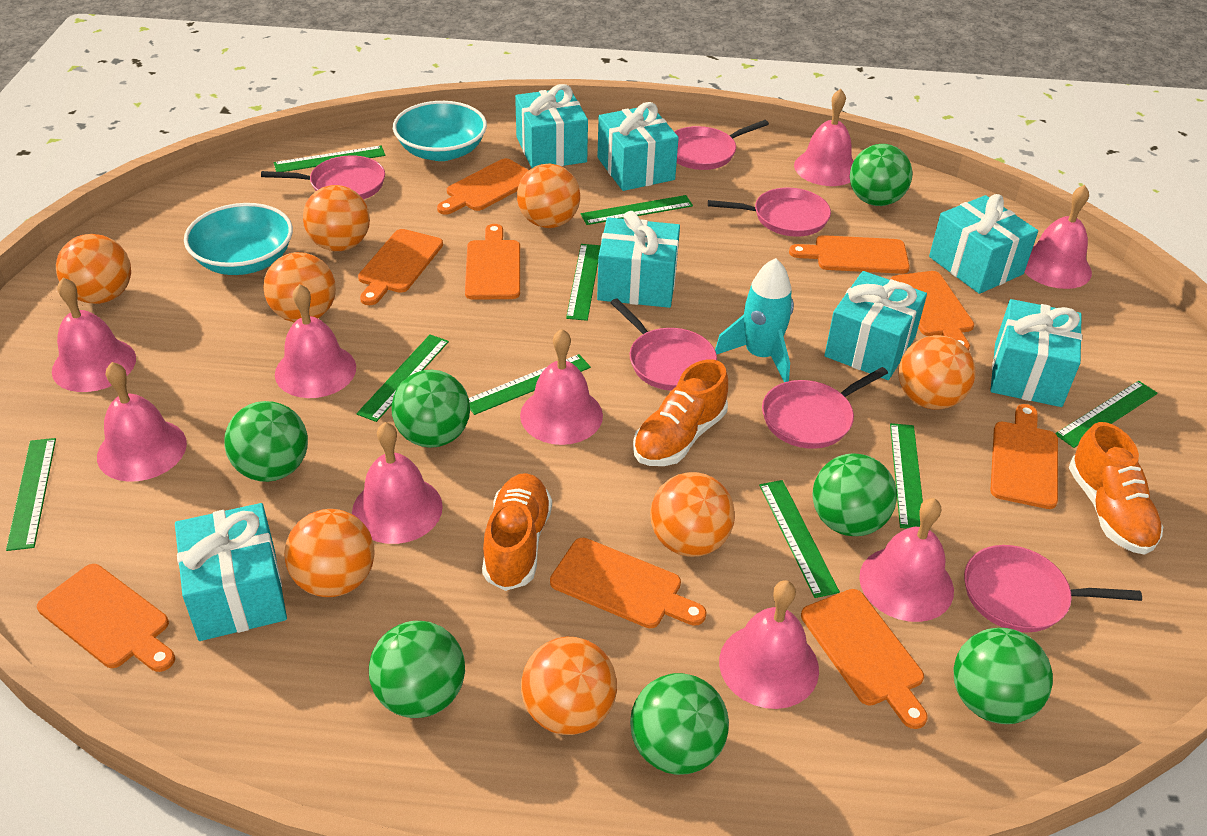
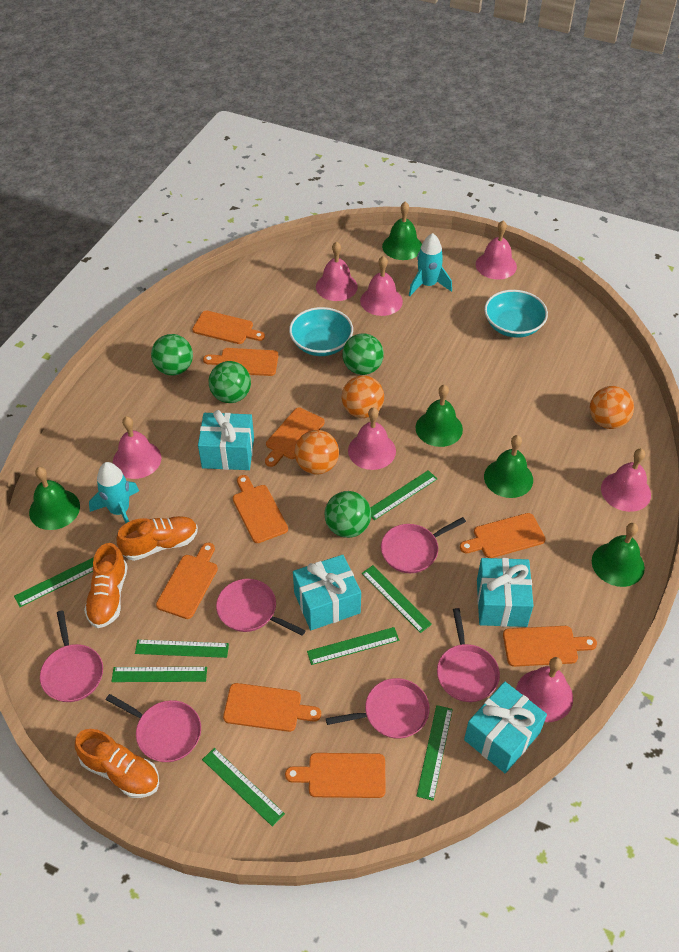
green ball: 7 -> 4
green bell: 0 -> 5
green ruler: 9 -> 8
orange ball: 8 -> 3
pink bell: 9 -> 7
turquoise gift: 7 -> 4
turquoise rocket: 1 -> 2

